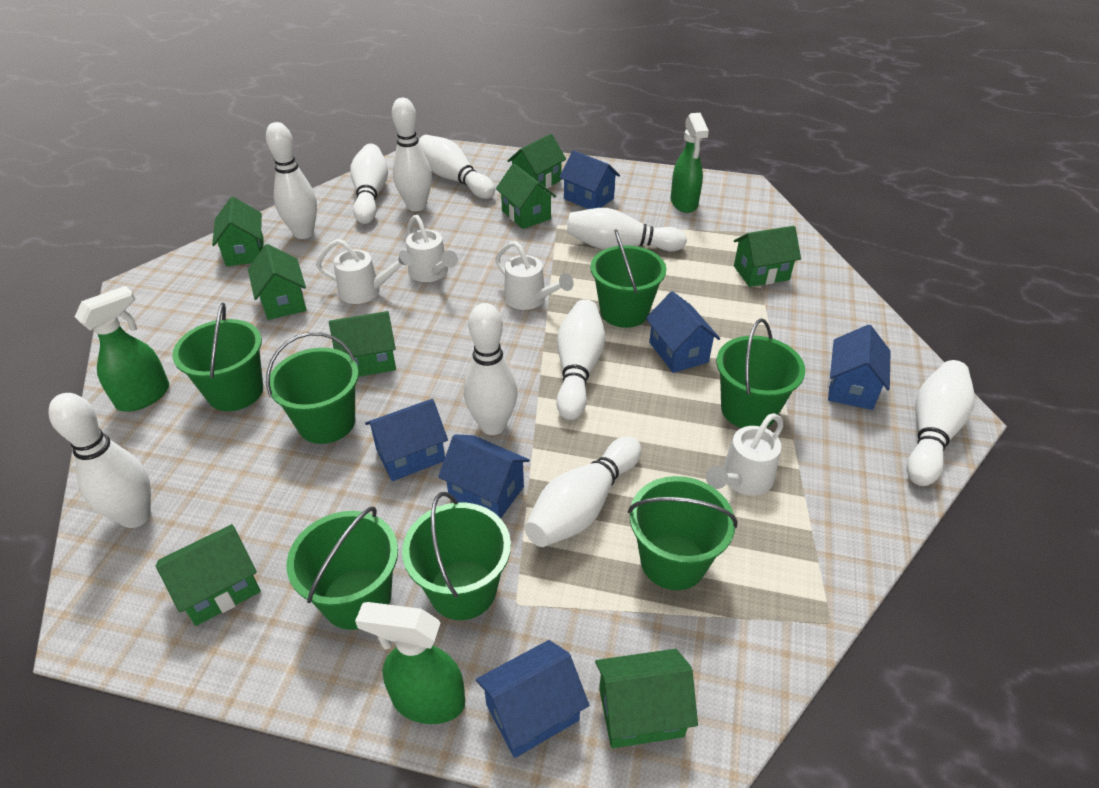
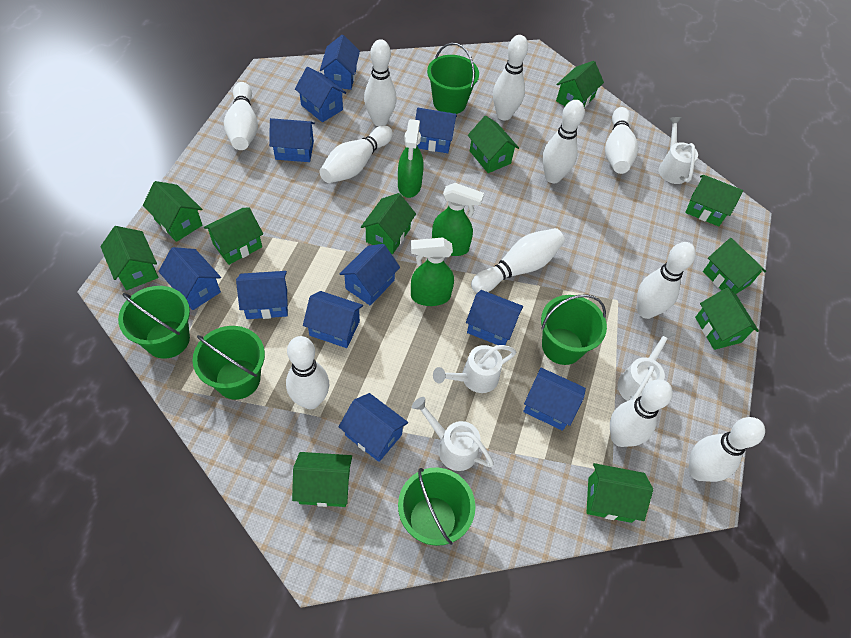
blue house: 6 -> 11
green bucket: 7 -> 5
green house: 8 -> 11
white bowling pin: 10 -> 11

